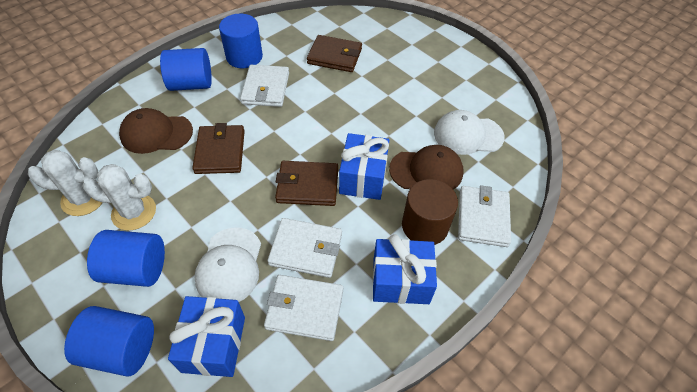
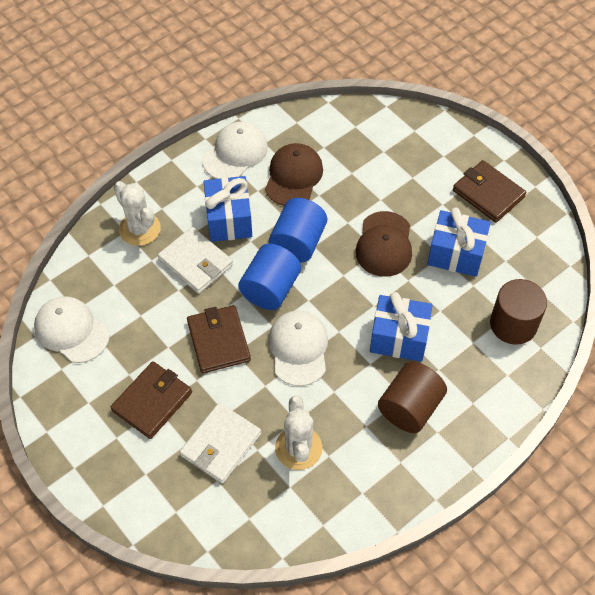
blue cylinder: 4 -> 2
brown cylinder: 1 -> 2
white cap: 2 -> 3
white wallet: 4 -> 2

